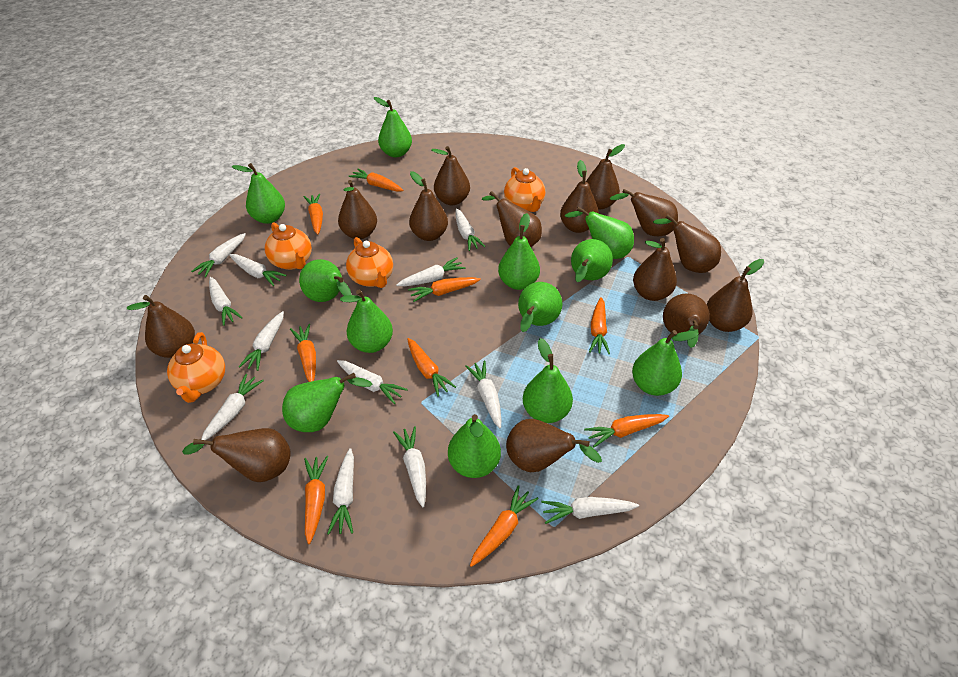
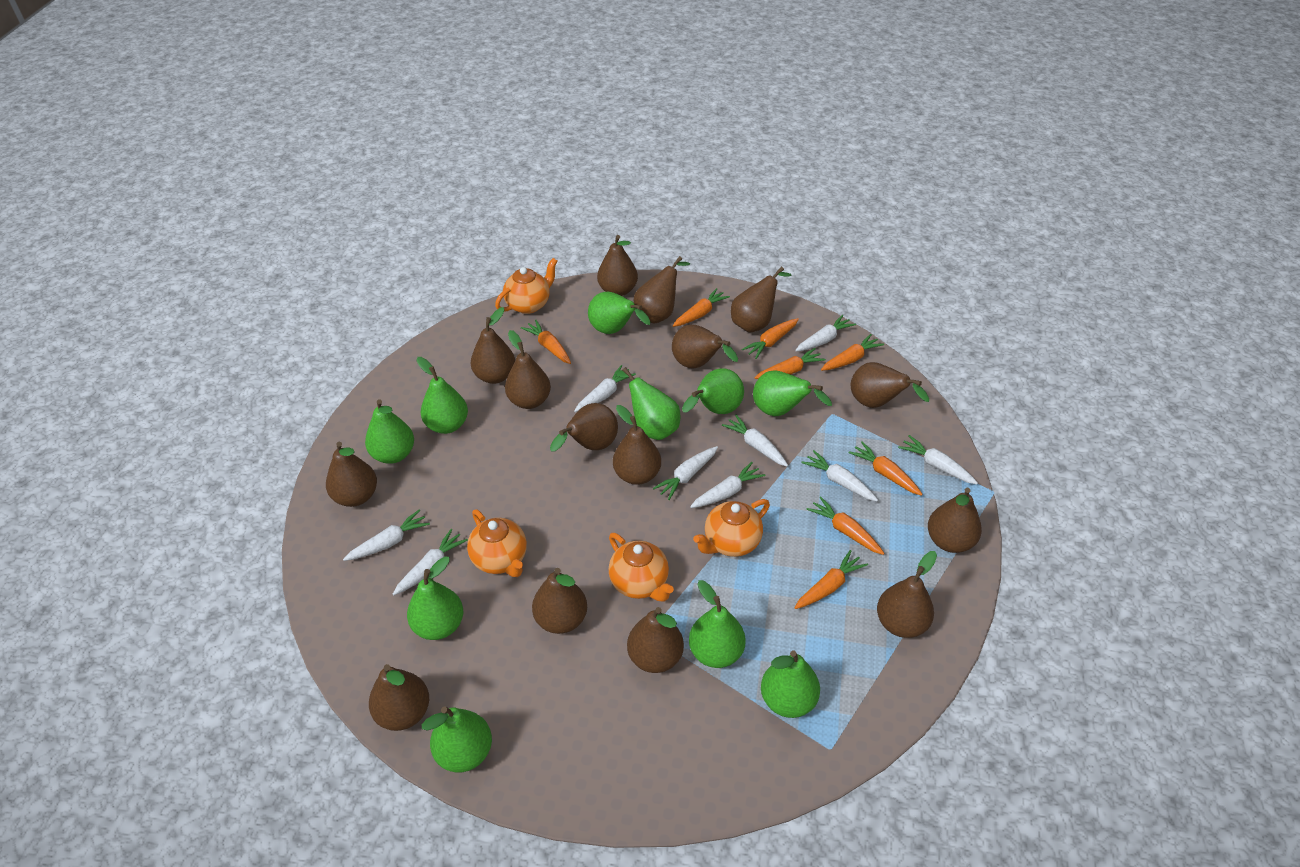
brown pear: 14 -> 15
green pear: 12 -> 10
orange carrot: 9 -> 8
white carrot: 12 -> 9

